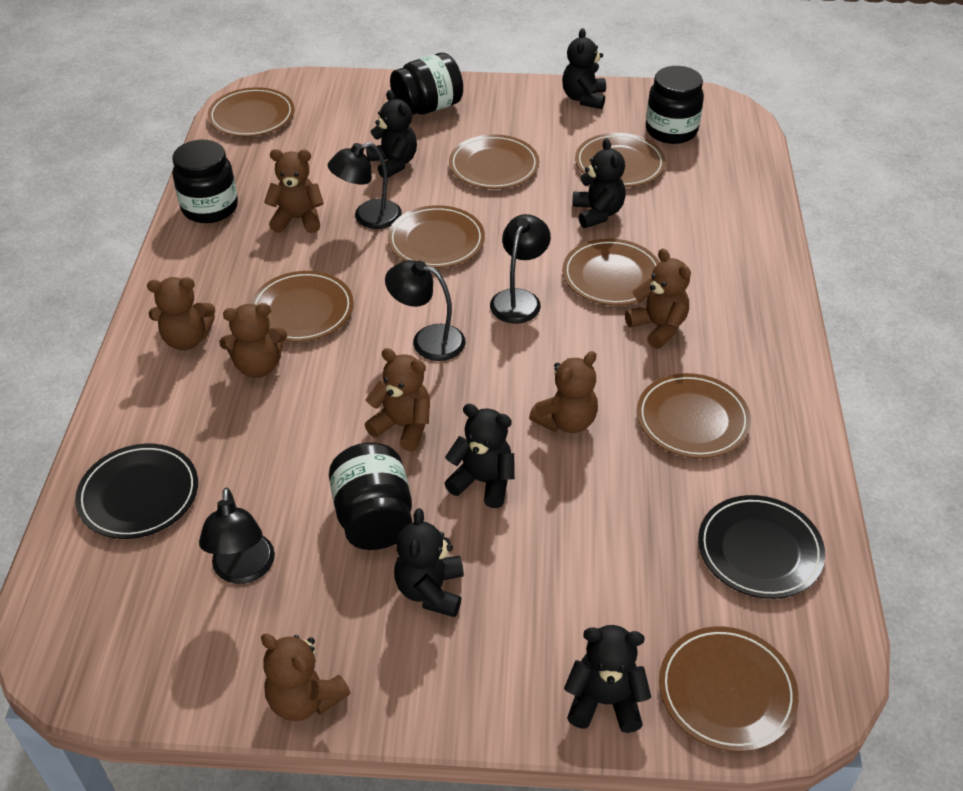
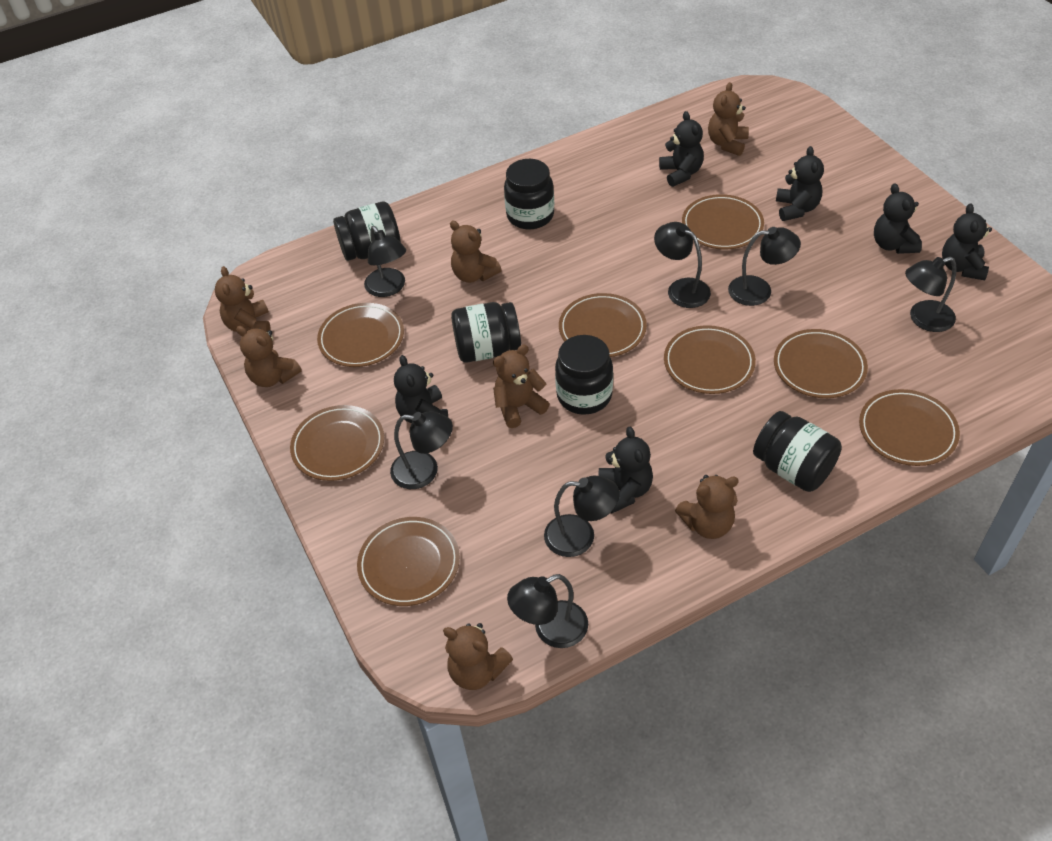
black jar: 4 -> 5
black lamp: 4 -> 7
black plate: 2 -> 0

